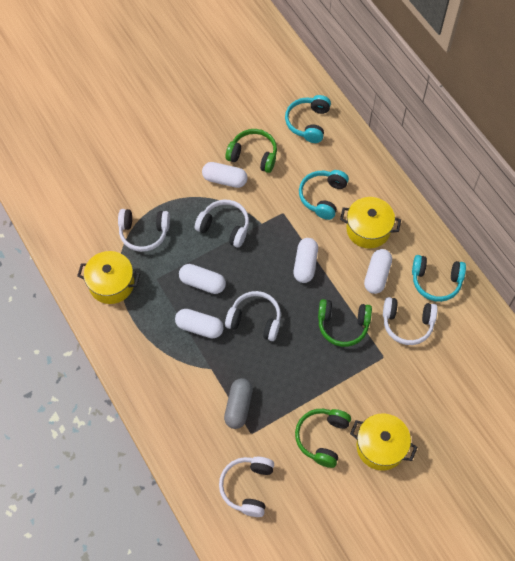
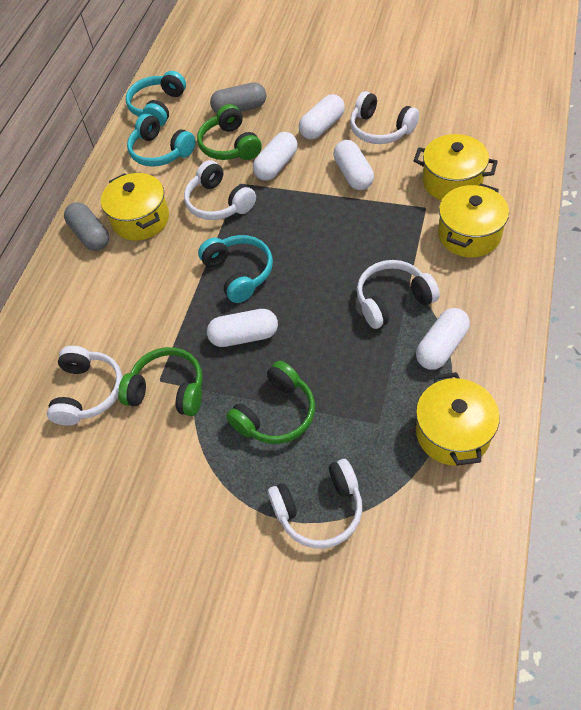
grey capsule: 1 -> 2
yellow pot: 3 -> 4

